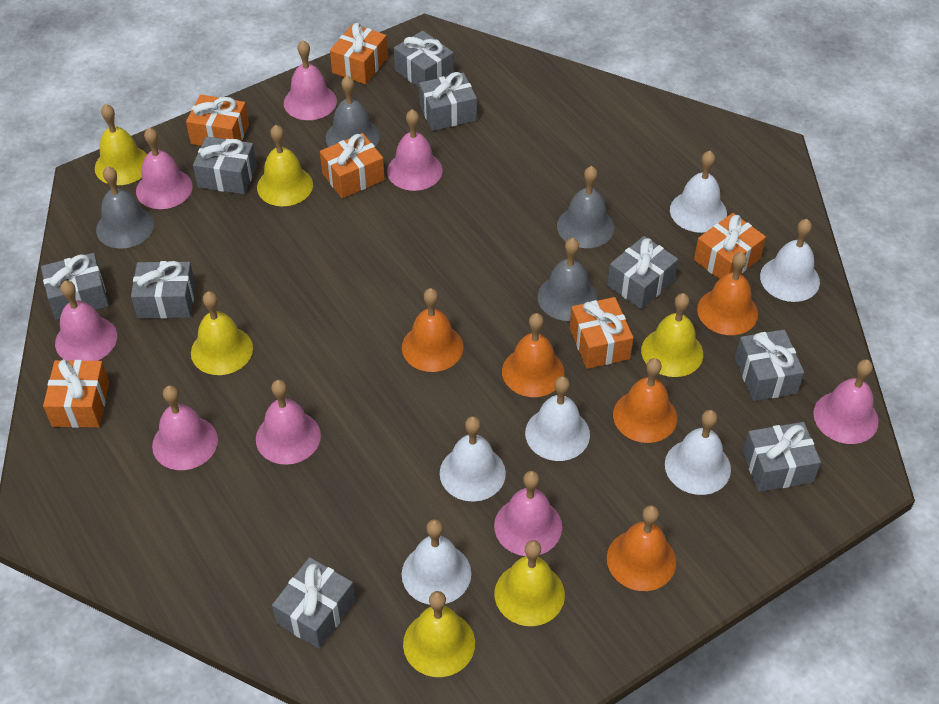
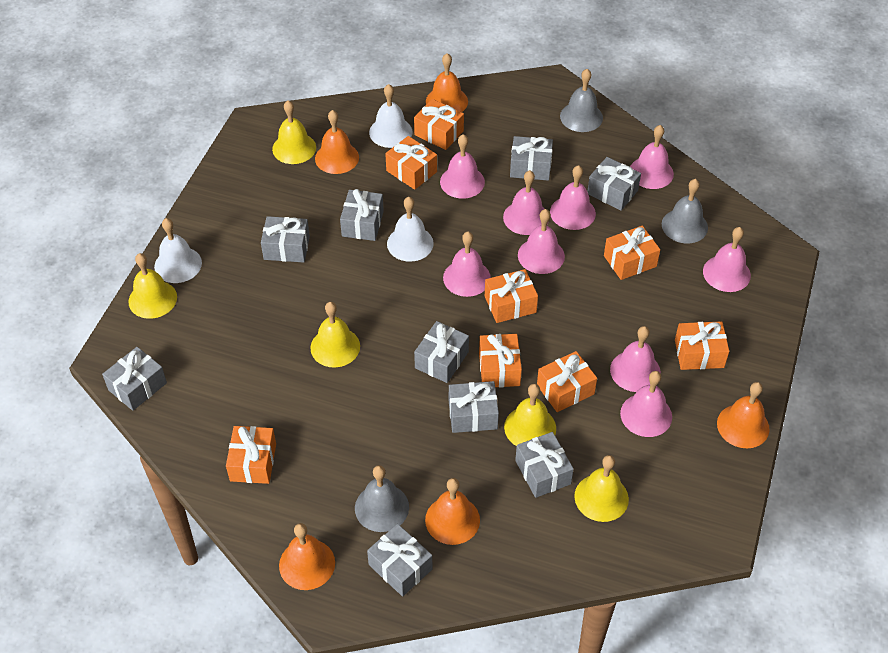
grey bell: 4 -> 3
orange gift: 6 -> 8
pink bell: 8 -> 9
white bell: 6 -> 3
yellow bell: 6 -> 5

